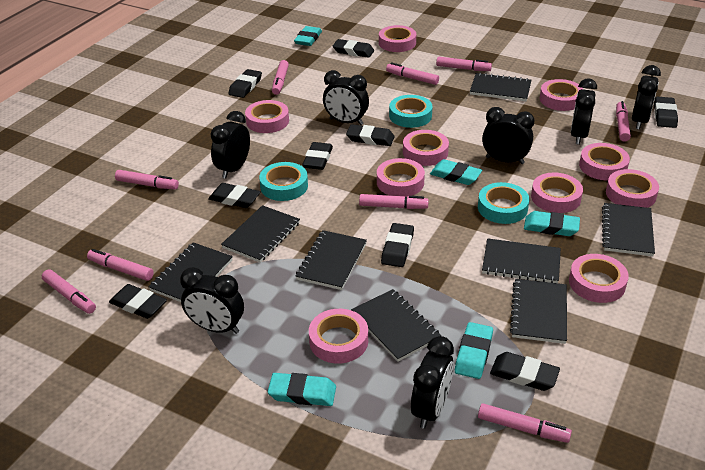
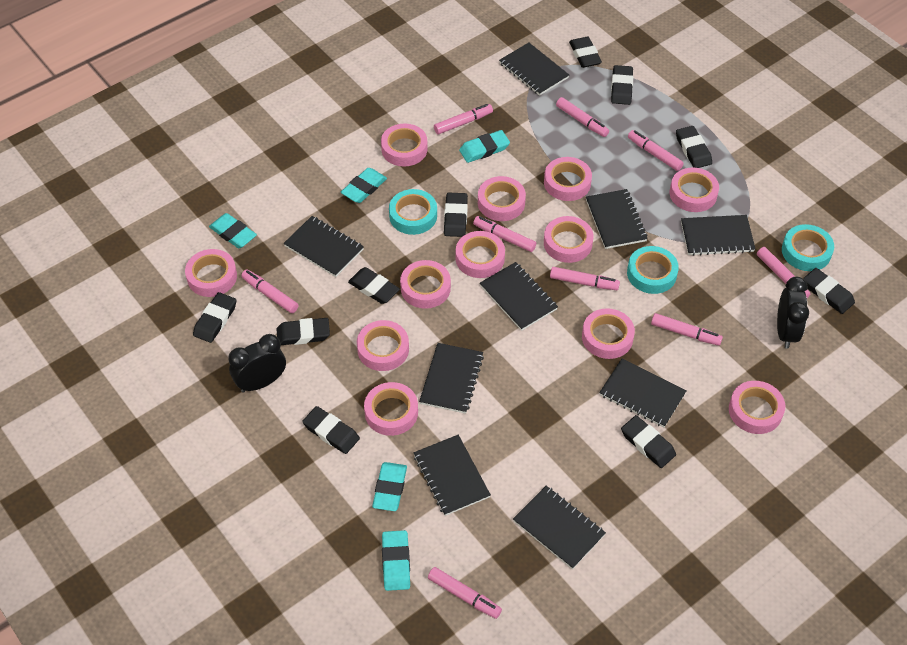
black clock: 7 -> 2
black eraser: 9 -> 10
black notebook: 8 -> 9
pink tape: 10 -> 12

